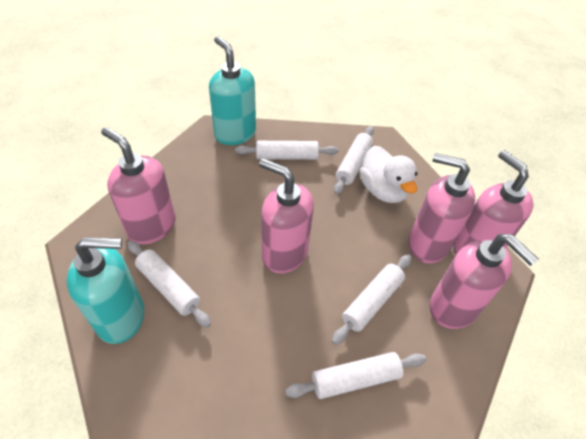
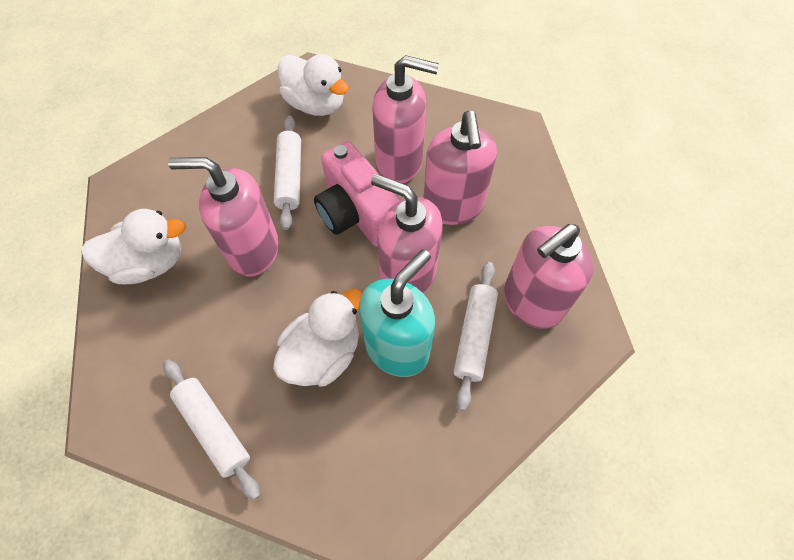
pink camera: 0 -> 1
turquoise soap dispenser: 2 -> 1
white duck: 1 -> 3
white rolling pin: 5 -> 3

